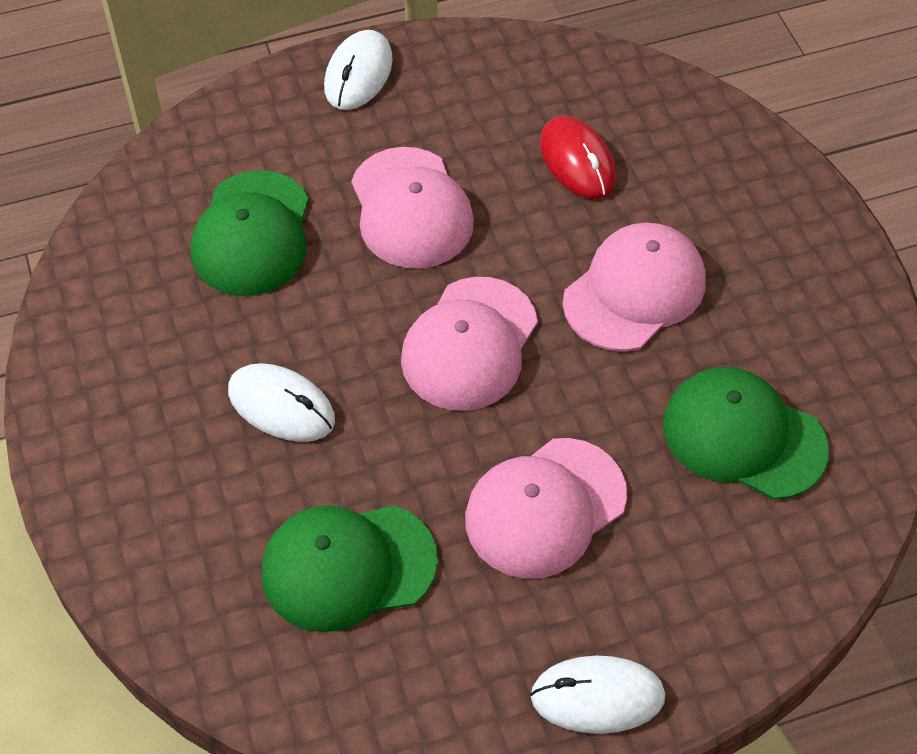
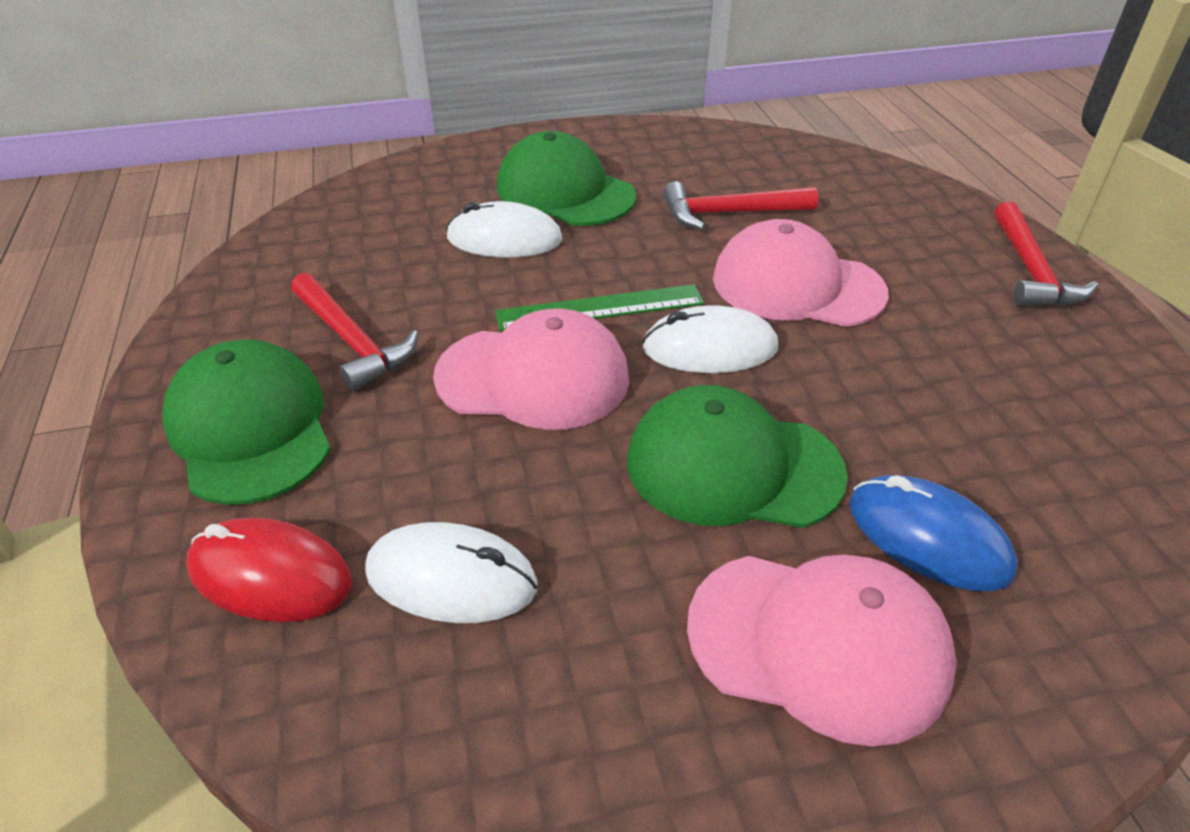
blue mouse: 0 -> 1
green ruler: 0 -> 1
pink cap: 4 -> 3
red hammer: 0 -> 3

